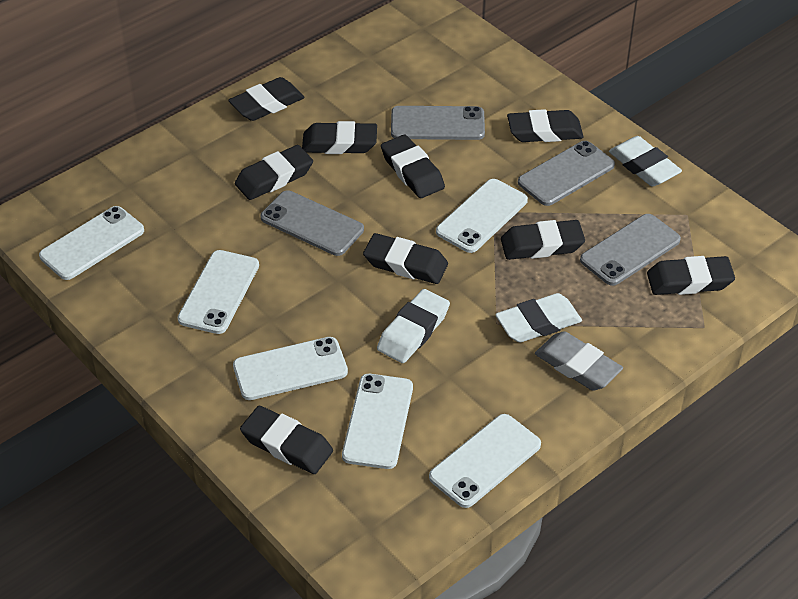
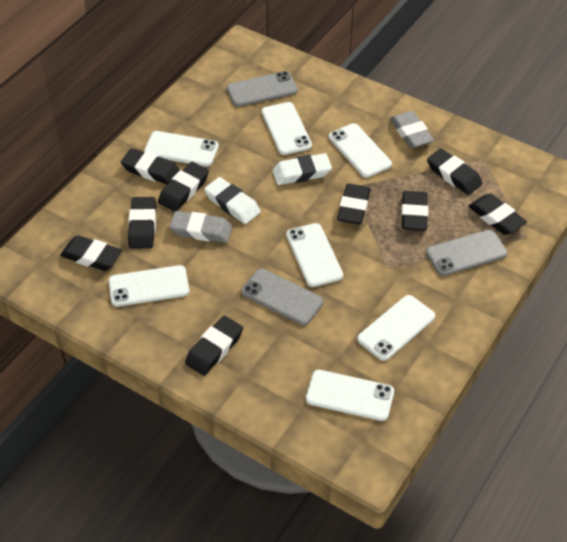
grey eraser: 1 -> 2
grey phone: 4 -> 3
white eraser: 3 -> 2
white phone: 6 -> 7

